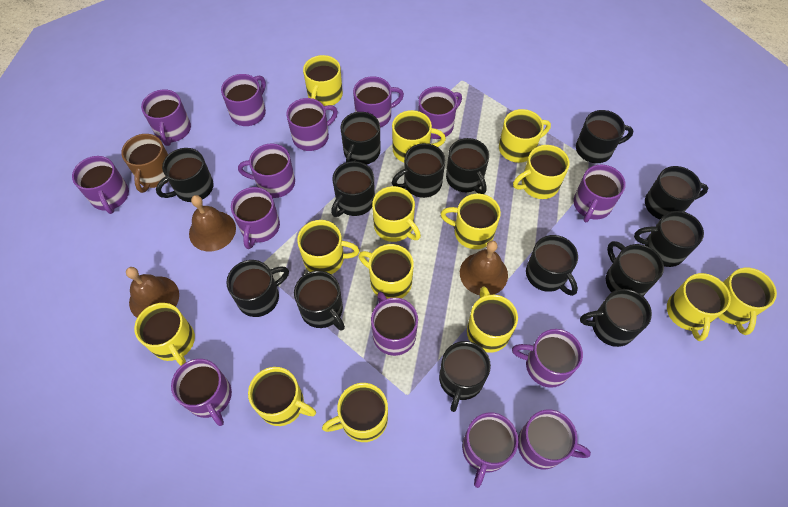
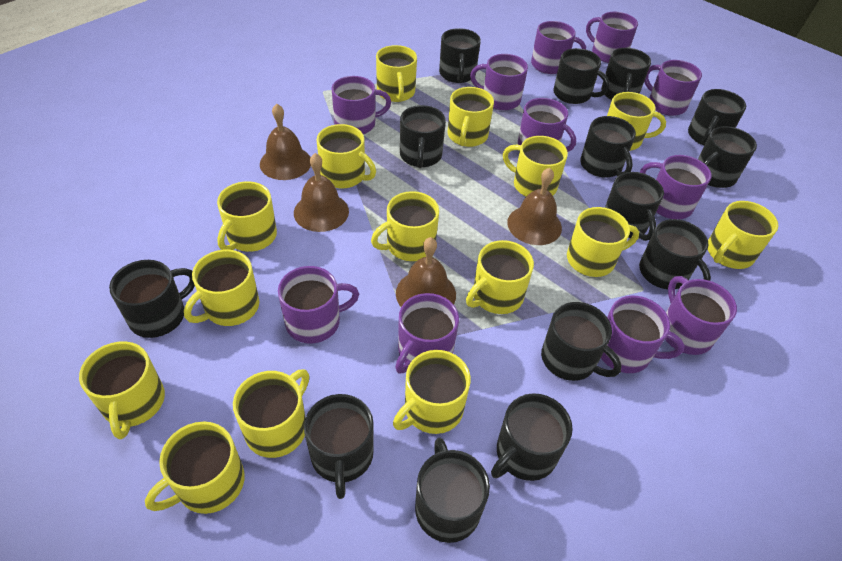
brown bell: 3 -> 4
brown mug: 1 -> 0
purple mug: 14 -> 11
yellow mug: 14 -> 15

